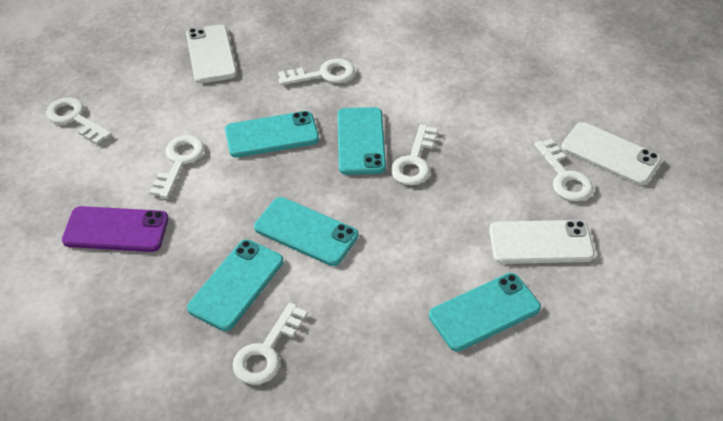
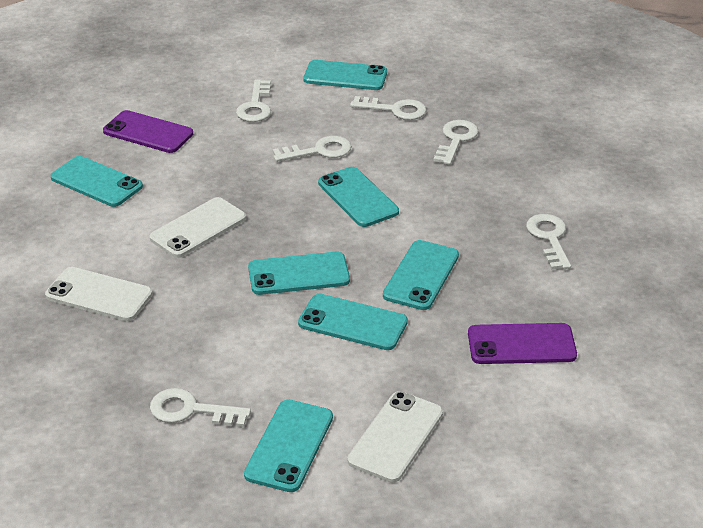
purple phone: 1 -> 2
turquoise phone: 5 -> 7

